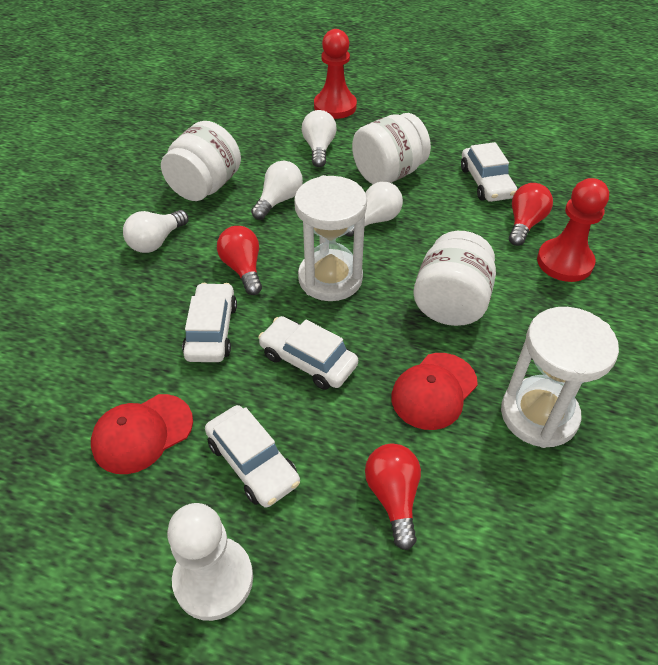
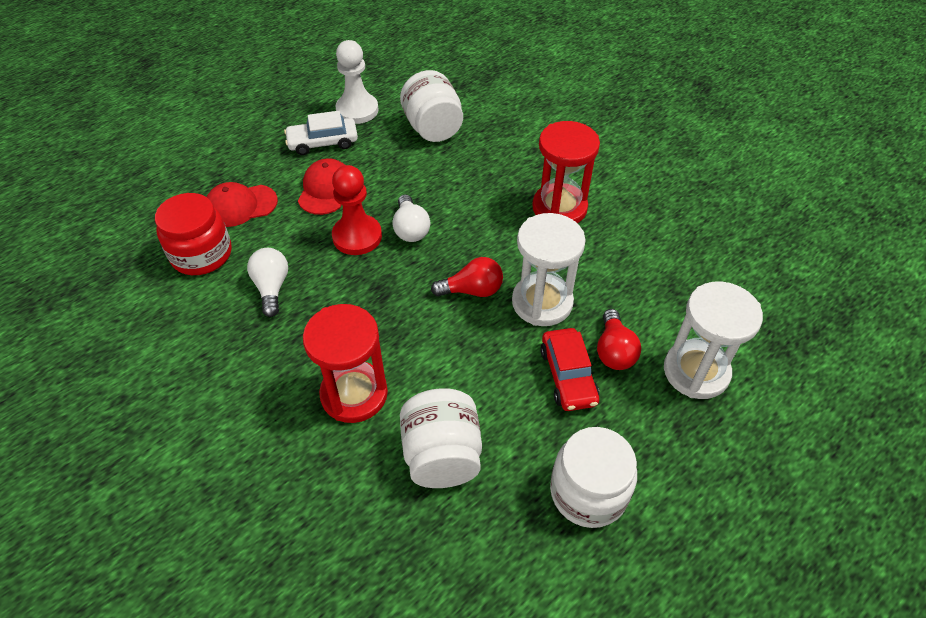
red car: 0 -> 1
red hourglass: 0 -> 2
red jar: 0 -> 1
red light bulb: 3 -> 2
red pawn: 2 -> 1
white car: 4 -> 1
white light bulb: 4 -> 2

